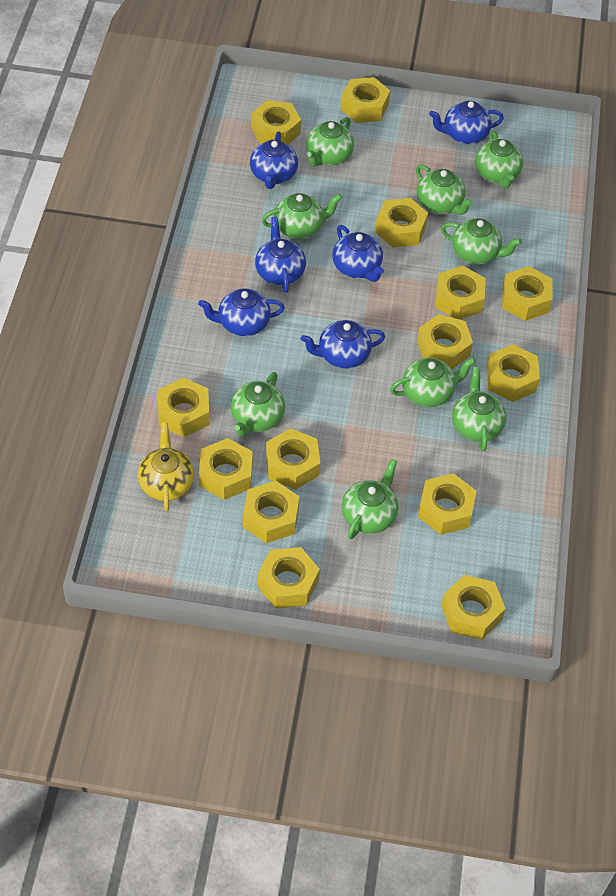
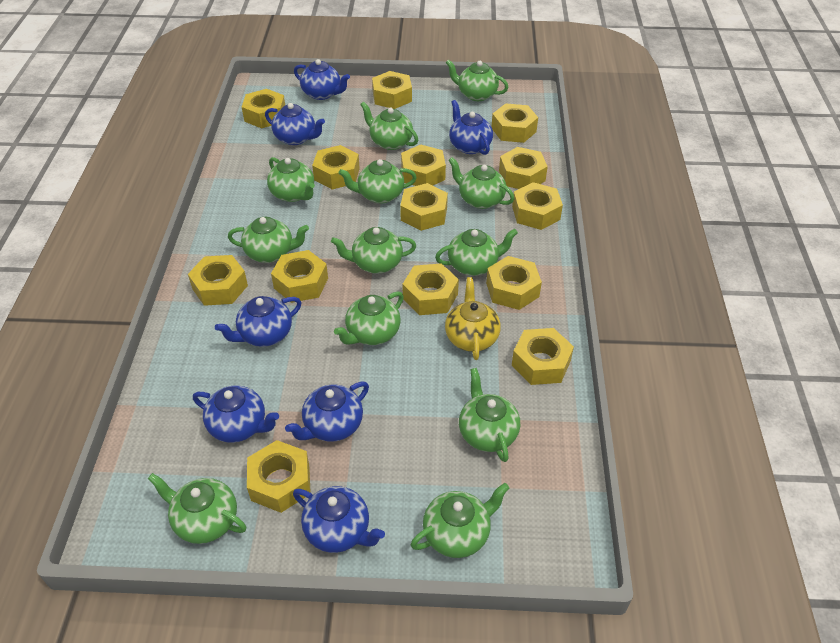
blue teapot: 6 -> 7
green teapot: 9 -> 12

